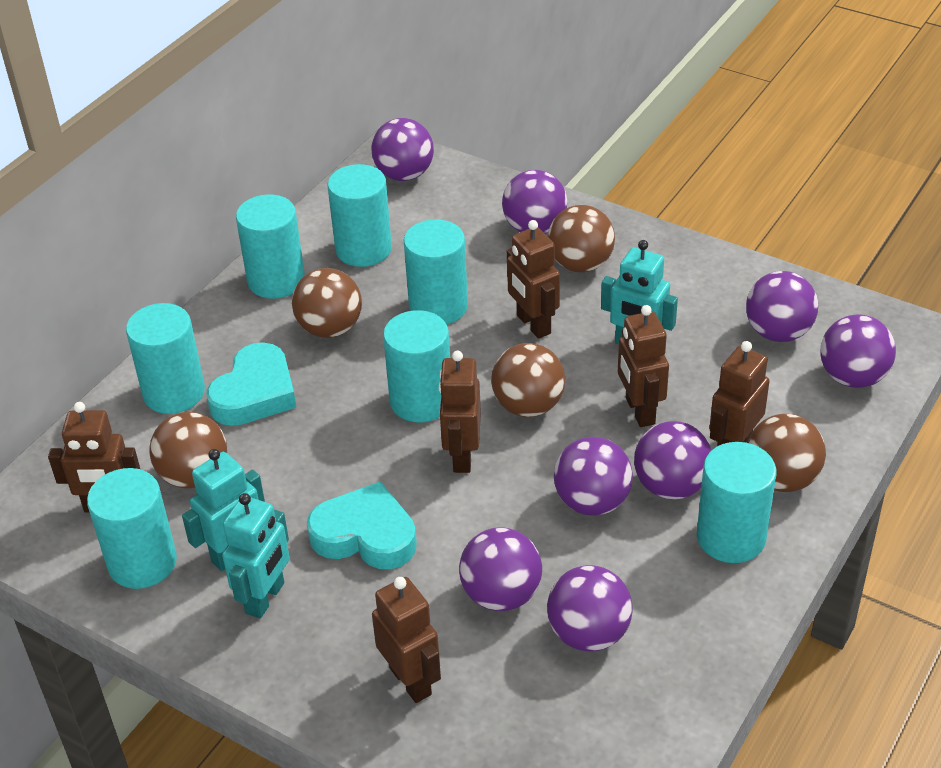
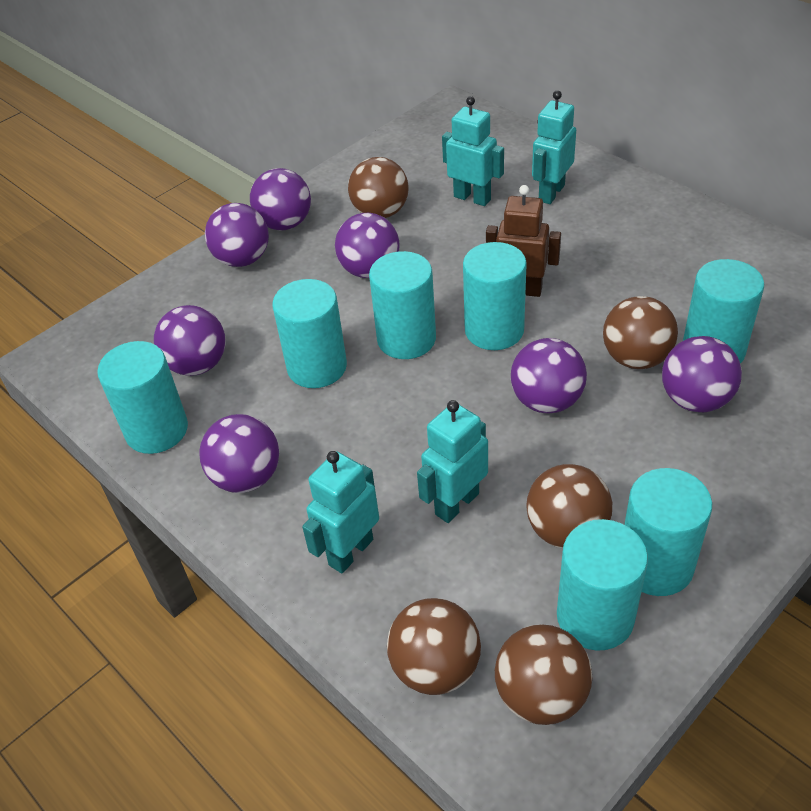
brown robot: 6 -> 1
purple ball: 8 -> 7
turquoise heart: 2 -> 0
turquoise robot: 3 -> 4

